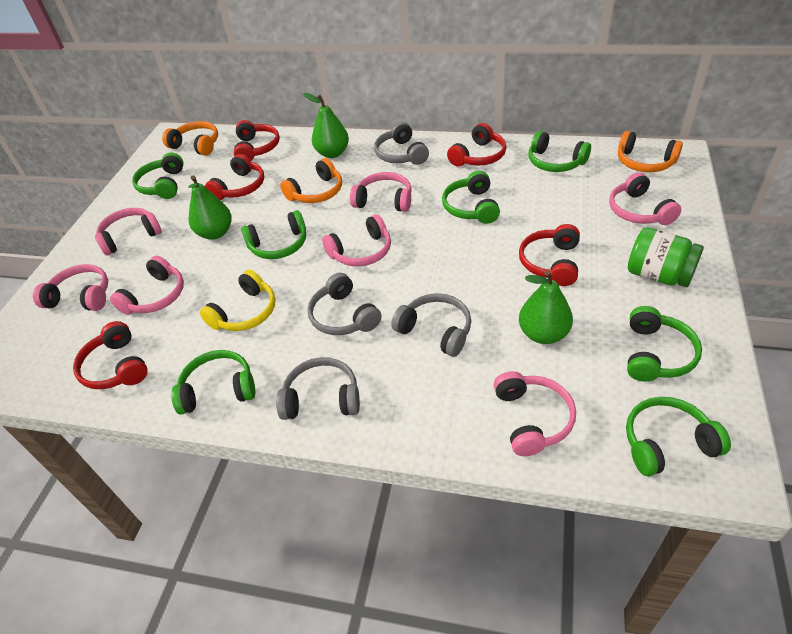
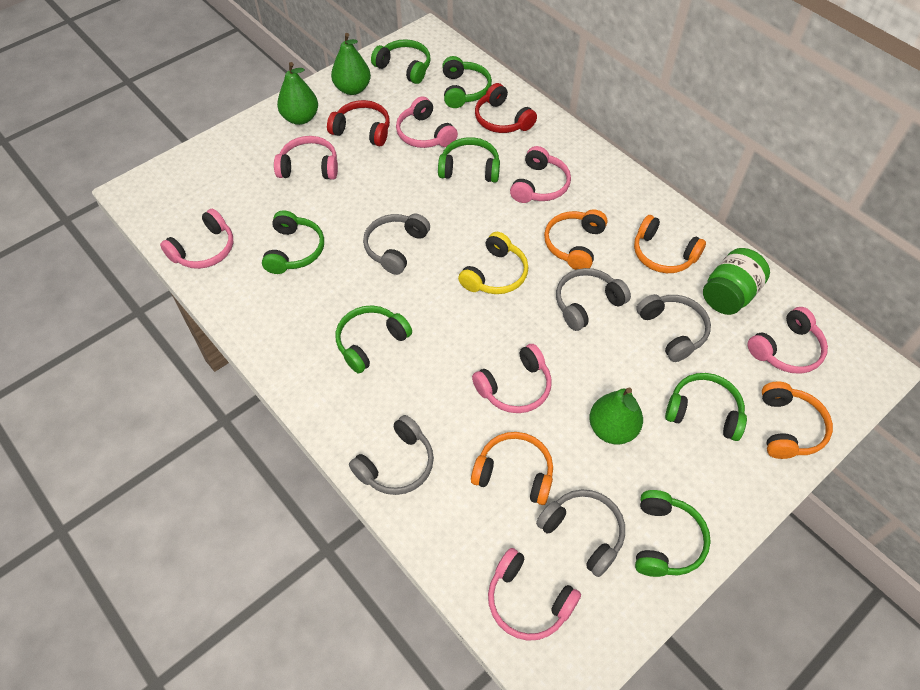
grey headphones: 4 -> 5
orange headphones: 3 -> 4
red headphones: 5 -> 2

